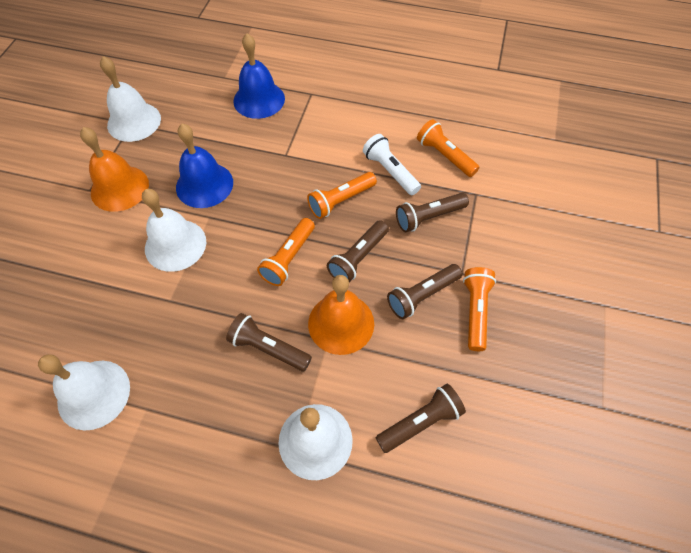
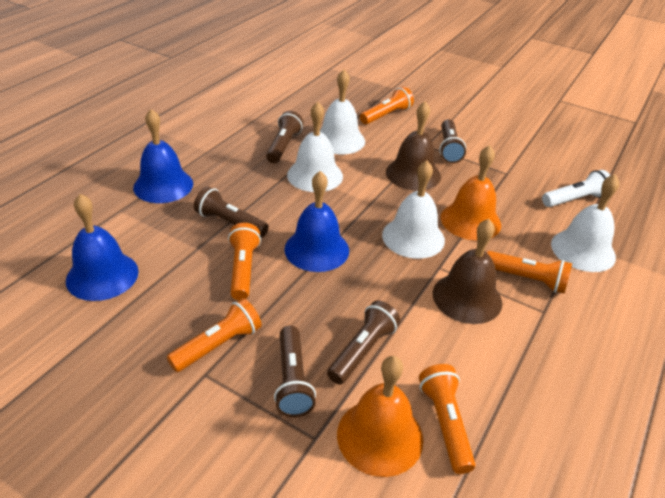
blue bell: 2 -> 3
brown bell: 0 -> 2
orange flashlight: 4 -> 5

